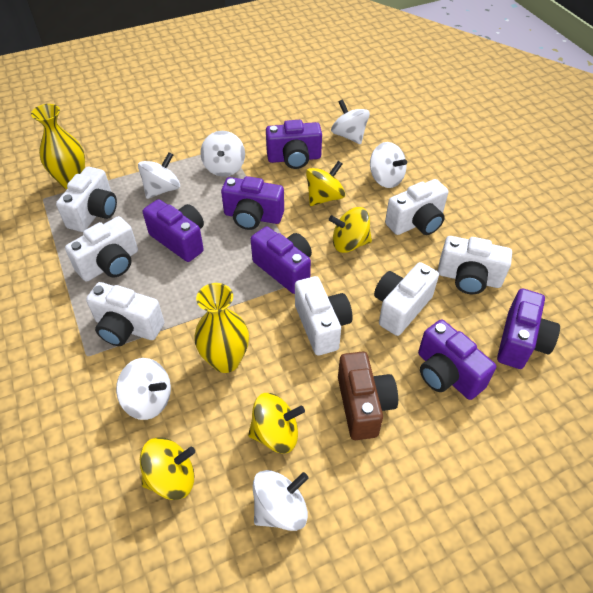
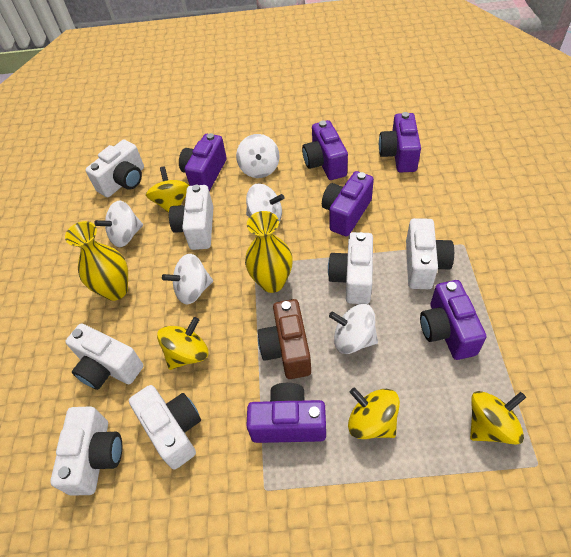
white spinning top: 6 -> 5

